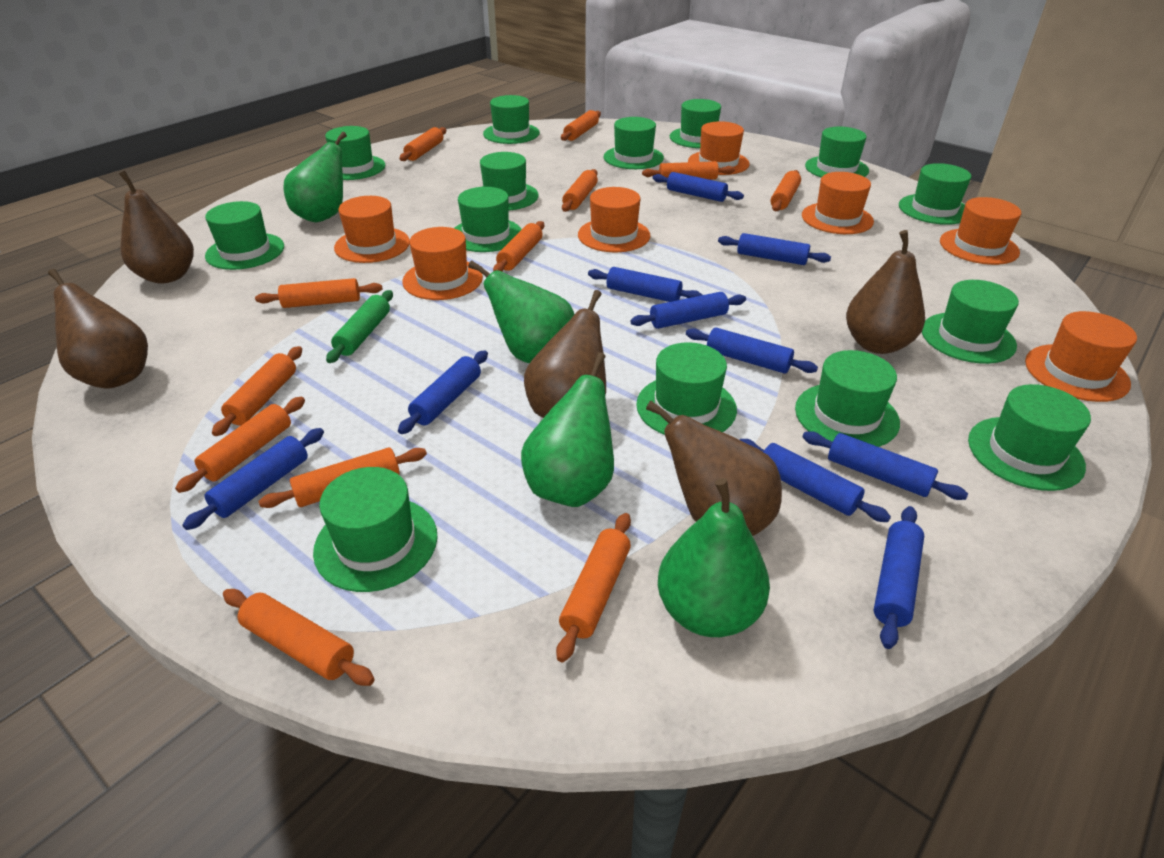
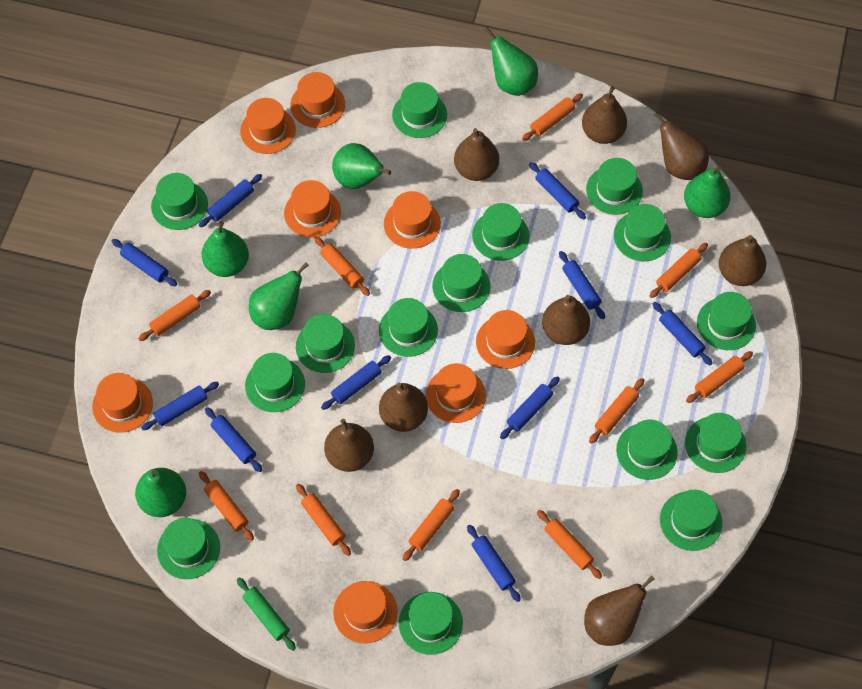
brown pear: 5 -> 8
green hat: 14 -> 15
green pear: 4 -> 6
orange hat: 7 -> 8
orange rolling pin: 12 -> 10

